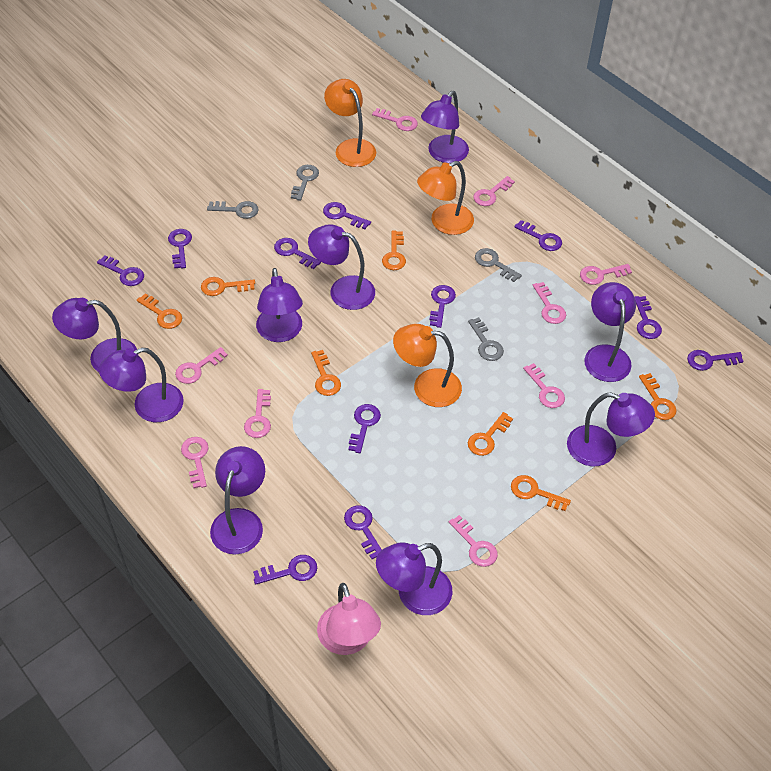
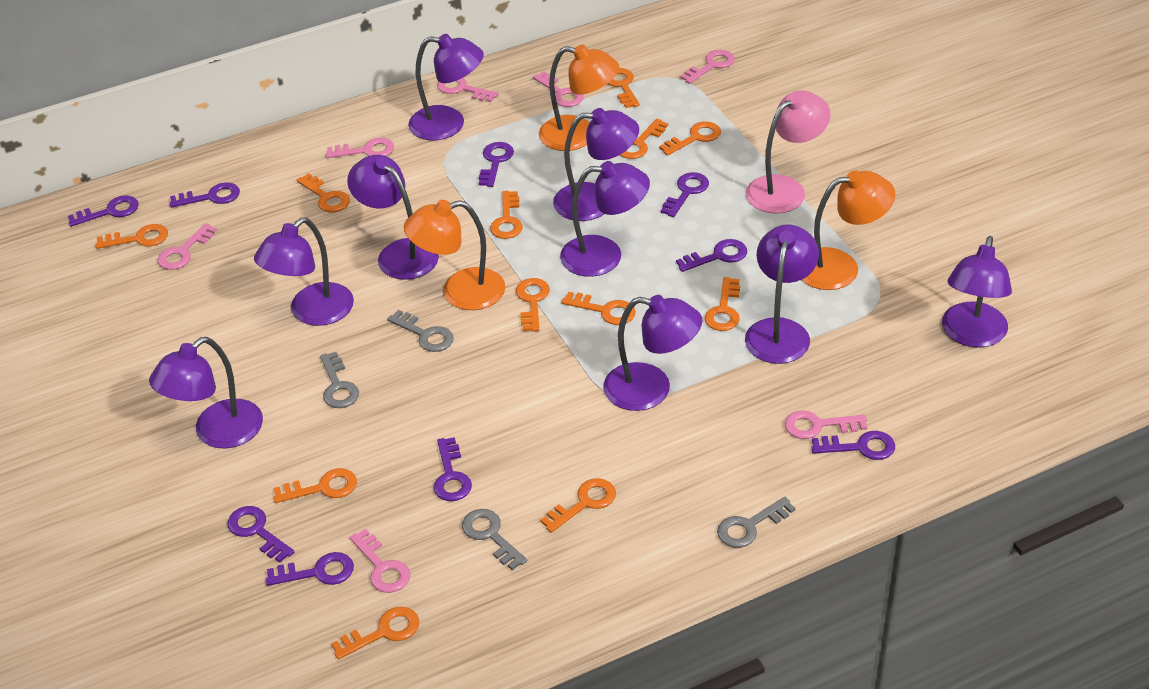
orange key: 7 -> 12
pink key: 9 -> 7
purple key: 11 -> 9

